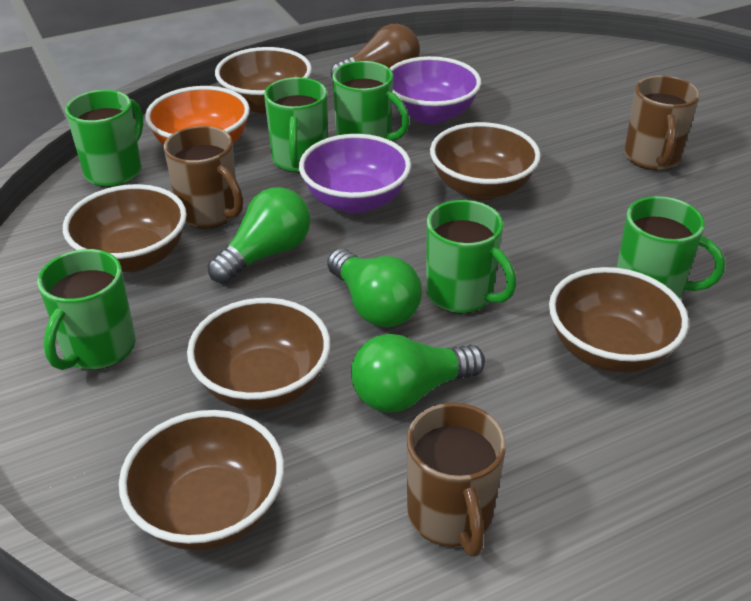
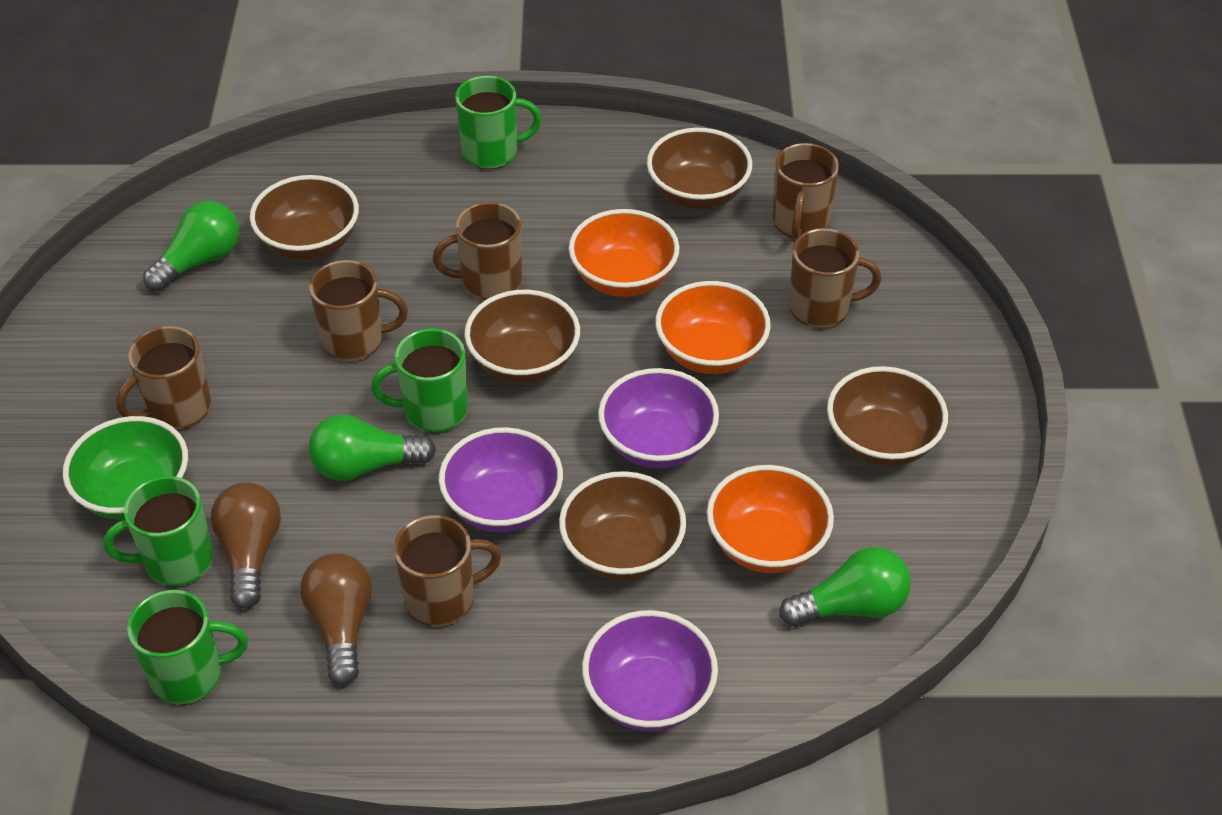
brown bowl: 6 -> 5
brown light bulb: 1 -> 2
brown mug: 3 -> 6
green bowl: 0 -> 1
green mug: 6 -> 4
orange bowl: 1 -> 3
purple bowl: 2 -> 3

